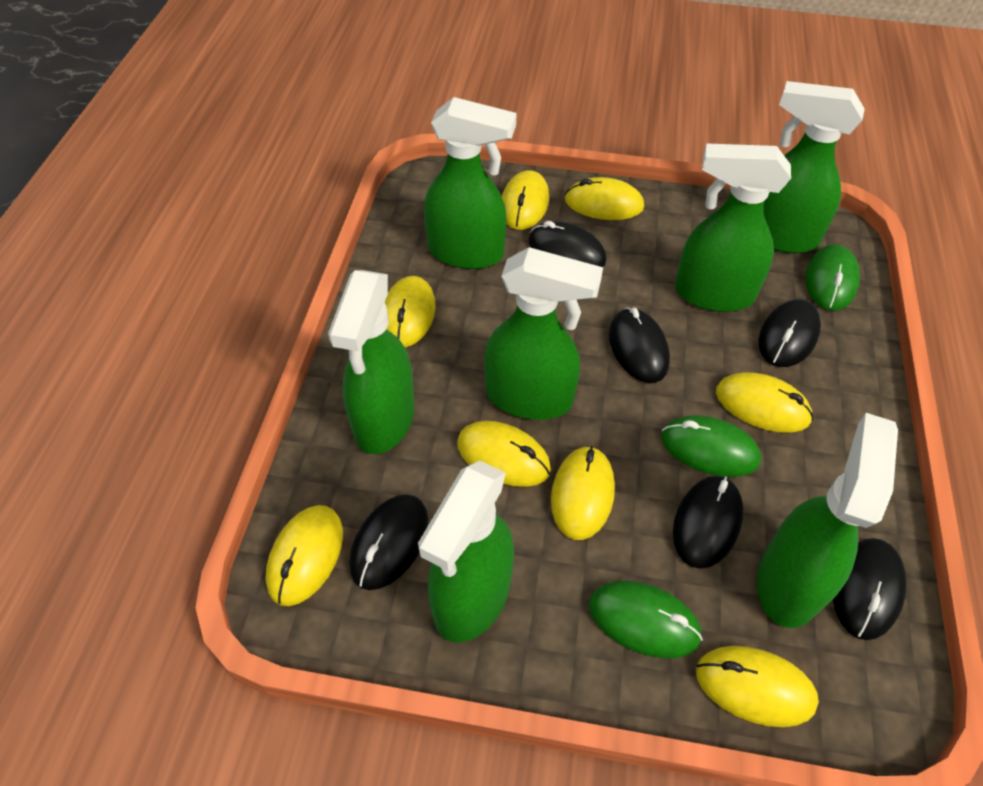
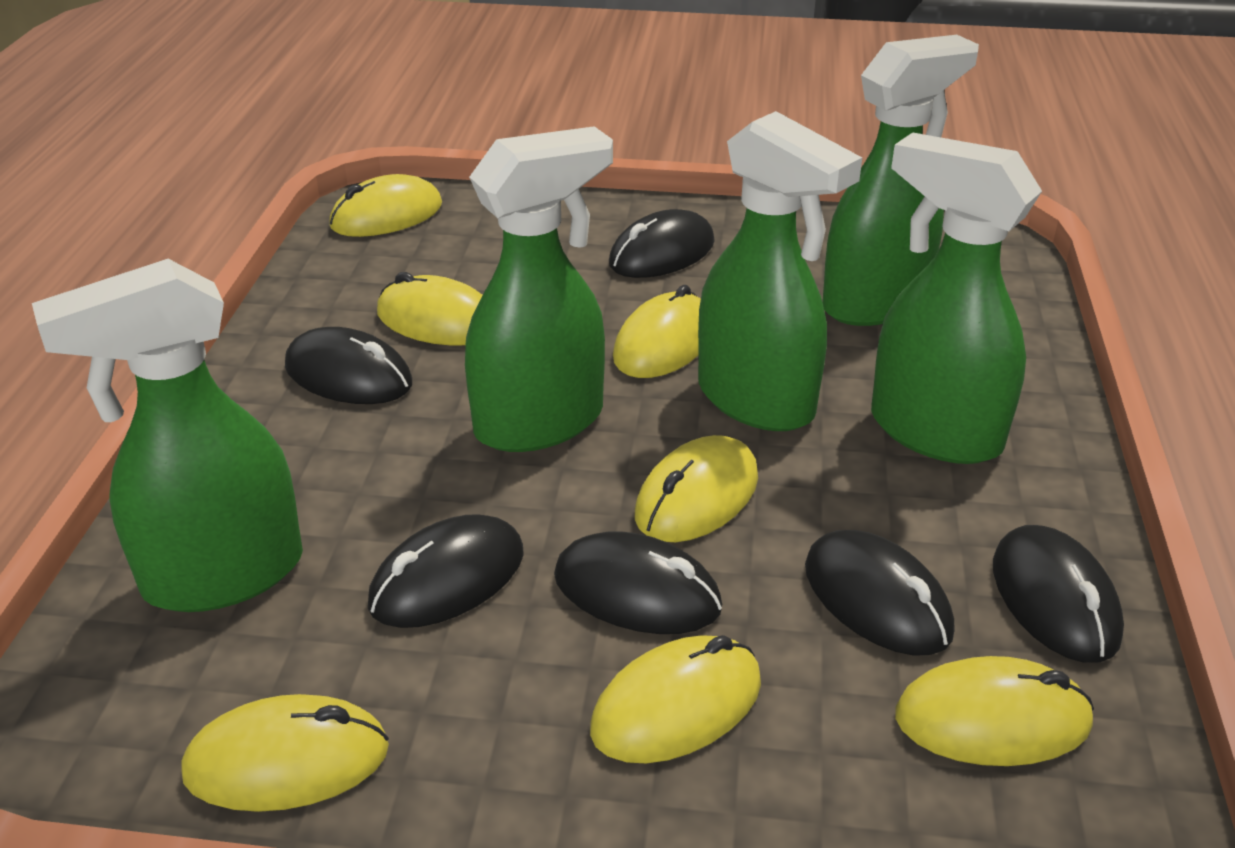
green mouse: 3 -> 0
green spray bottle: 7 -> 5
yellow mouse: 8 -> 7

